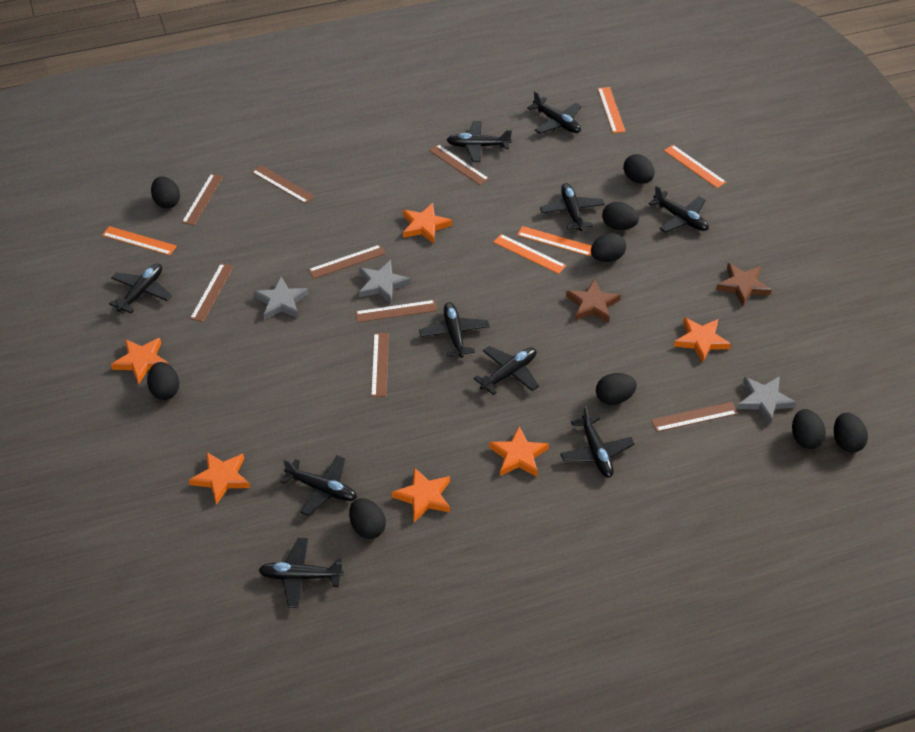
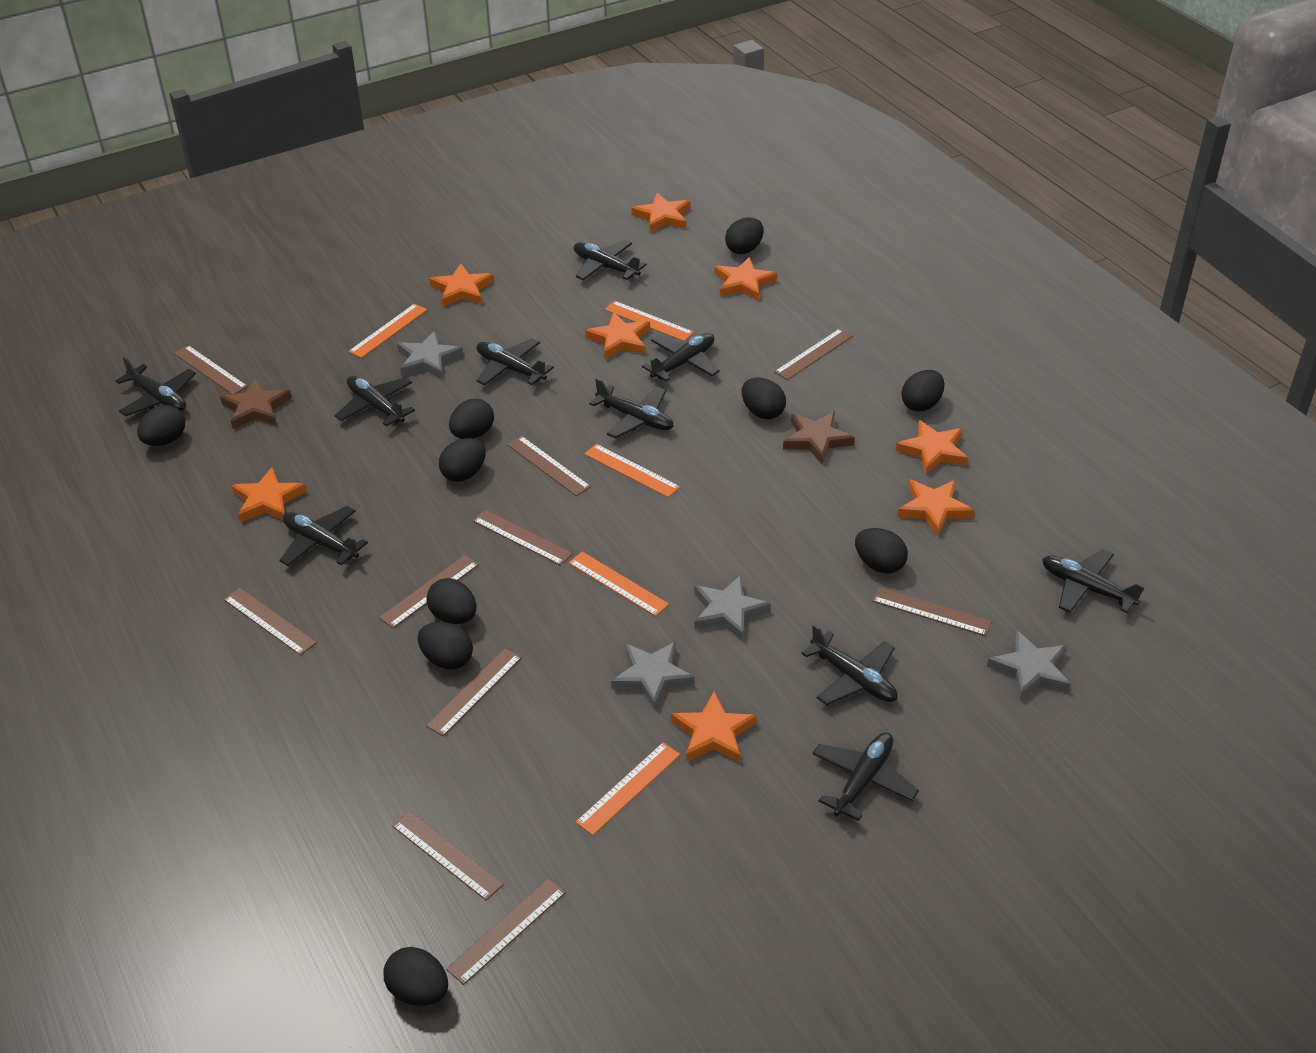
black egg: 9 -> 10
brown ruler: 8 -> 10
grey star: 3 -> 4
orange star: 6 -> 8

